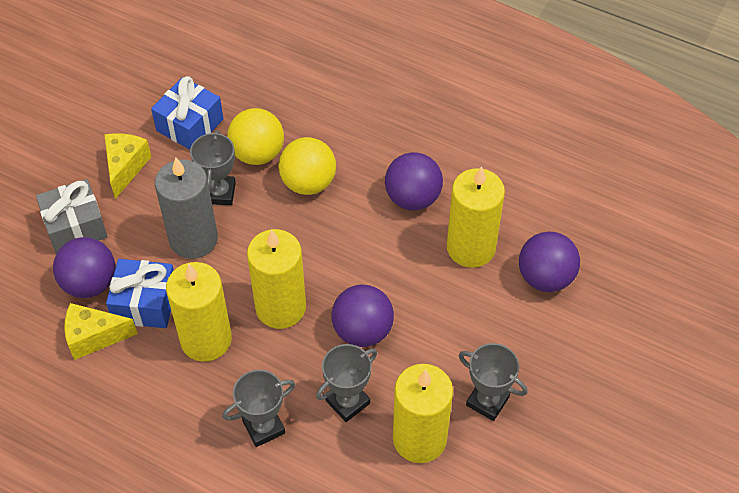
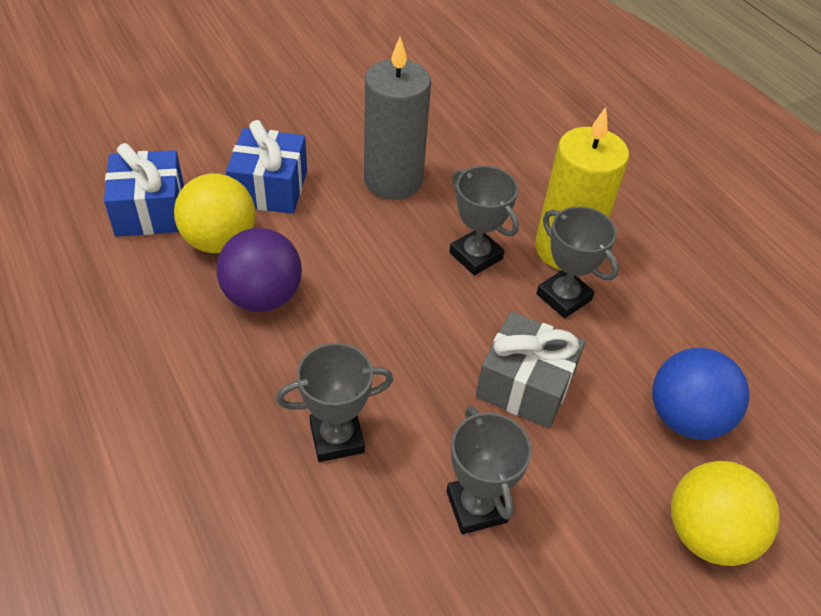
blue ball: 0 -> 1
purple ball: 4 -> 1
yellow candle: 4 -> 1
yellow cheese: 2 -> 0

